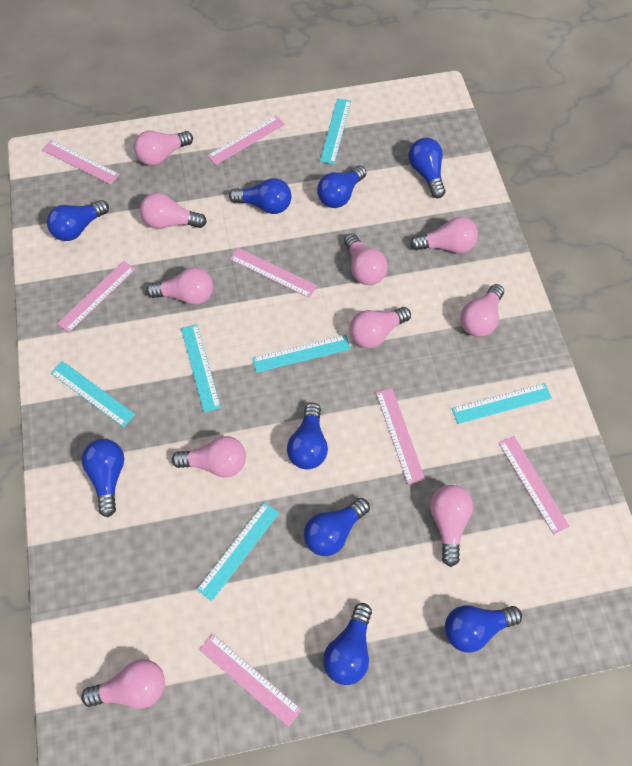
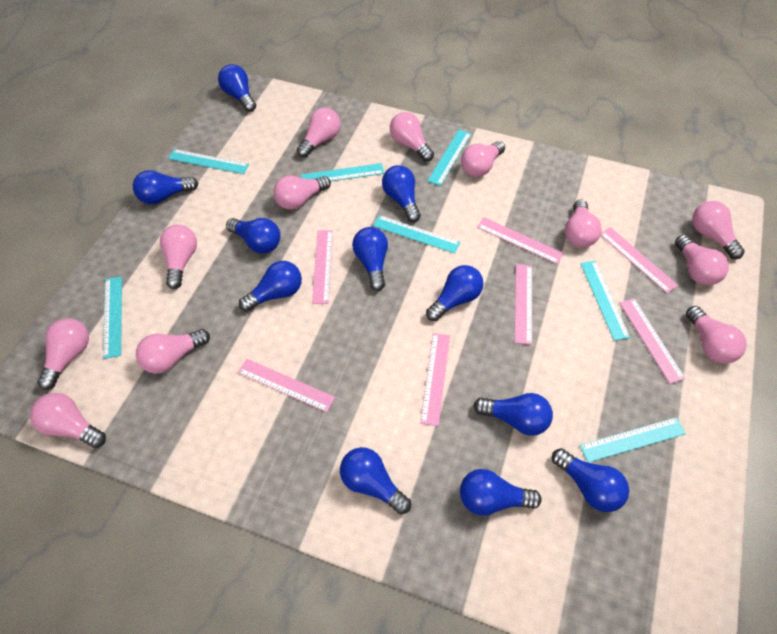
blue light bulb: 9 -> 11
pink light bulb: 10 -> 12
turquoise ruler: 6 -> 7

